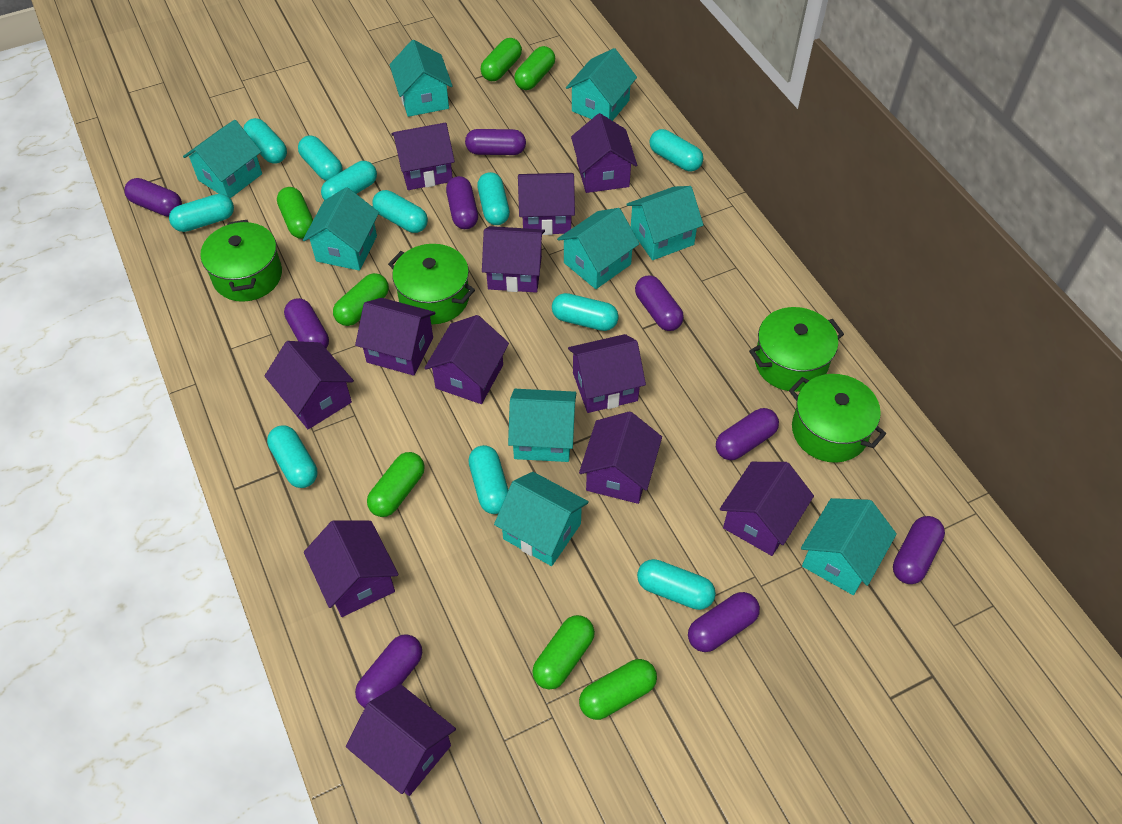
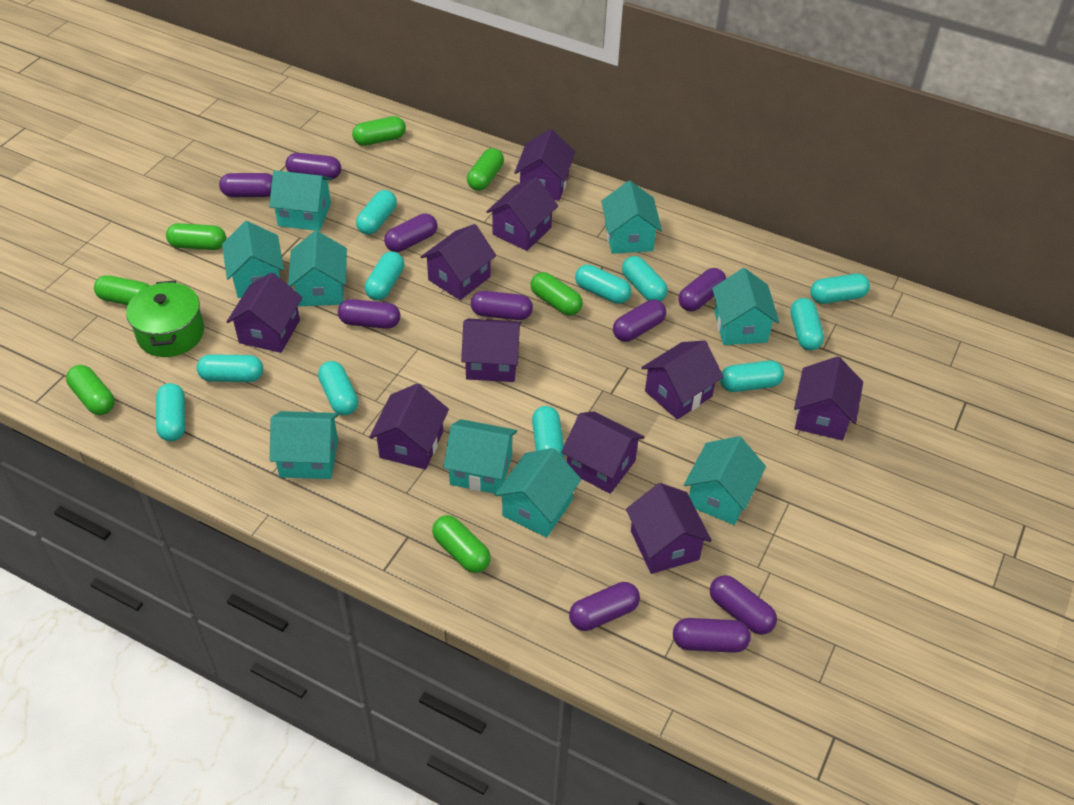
green pot: 4 -> 1
purple capsule: 9 -> 10
purple house: 12 -> 10

